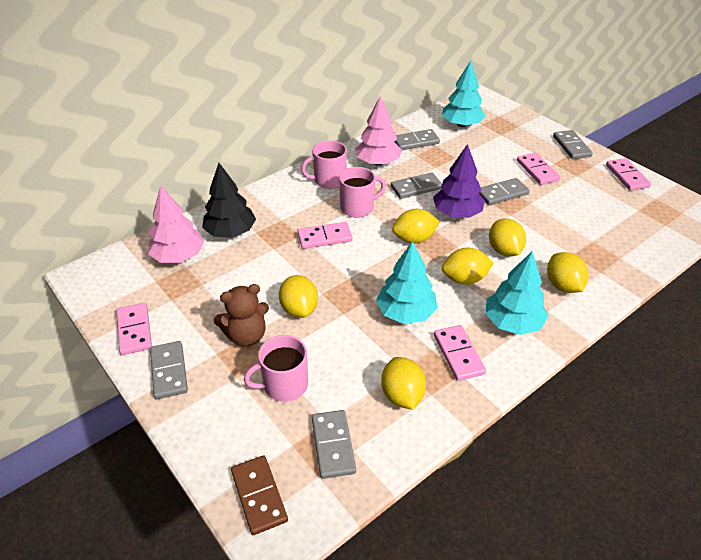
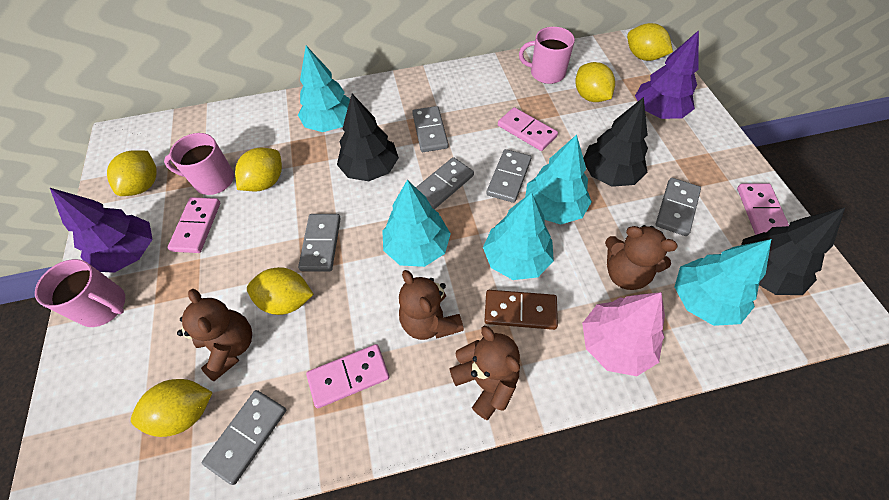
black tree: 1 -> 3
brown teddy bear: 1 -> 4
pink domino: 5 -> 4
pink tree: 2 -> 1
purple tree: 1 -> 2
turquoise tree: 3 -> 5

